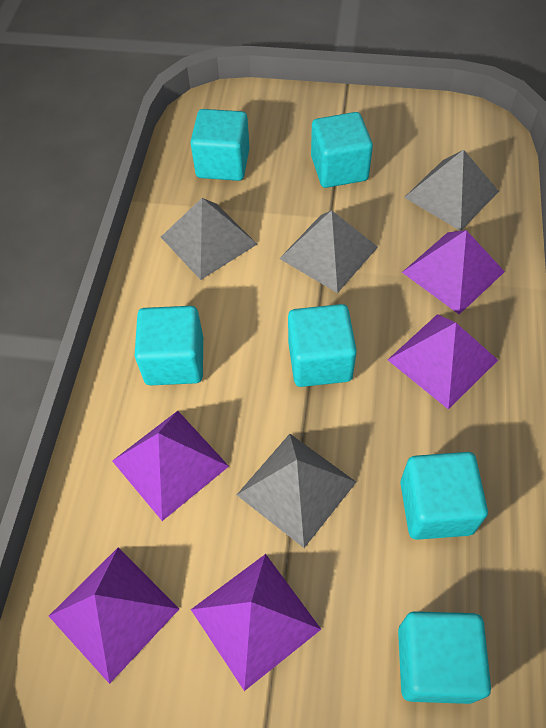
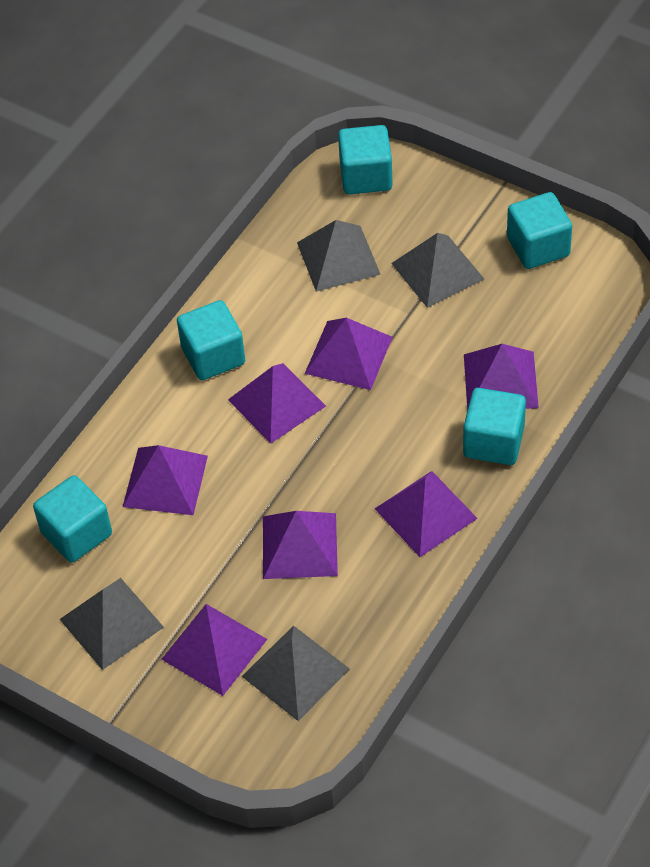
purple pyramid: 5 -> 7
turquoise cube: 6 -> 5

